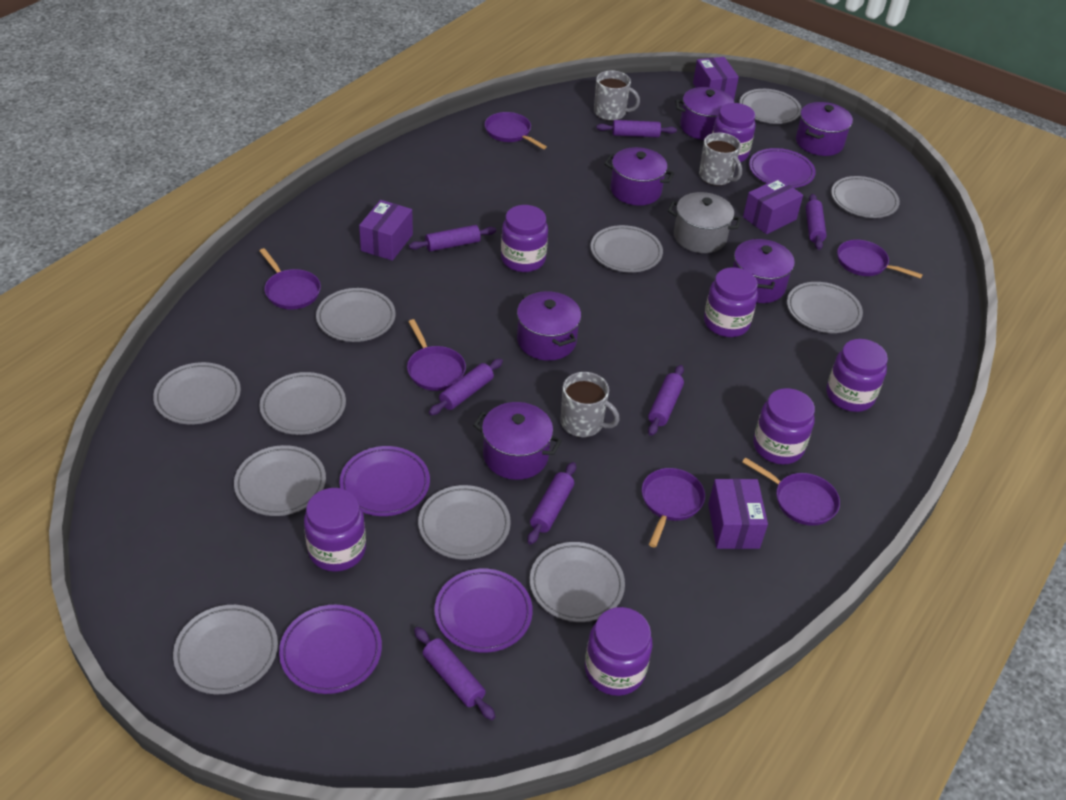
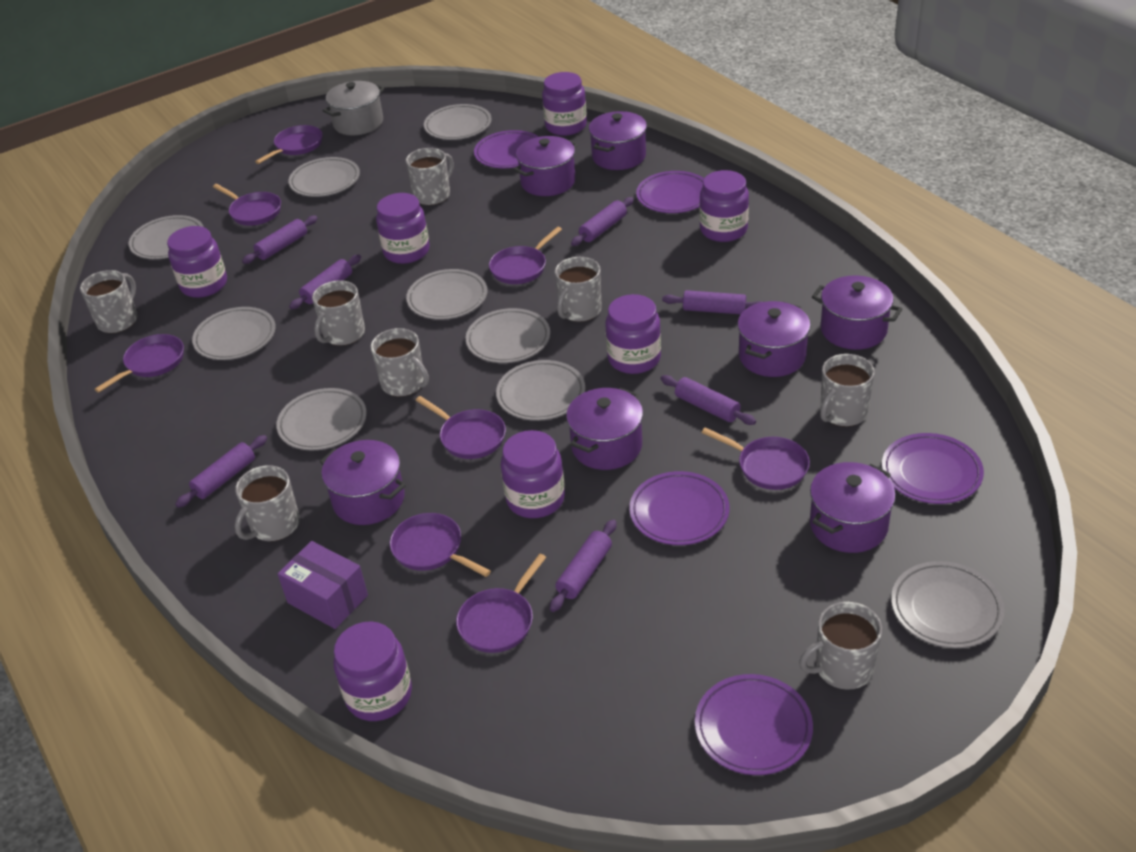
grey mug: 3 -> 8
grey plate: 11 -> 9
purple box: 4 -> 1
purple pan: 6 -> 8
purple plate: 4 -> 5
purple pot: 6 -> 7

